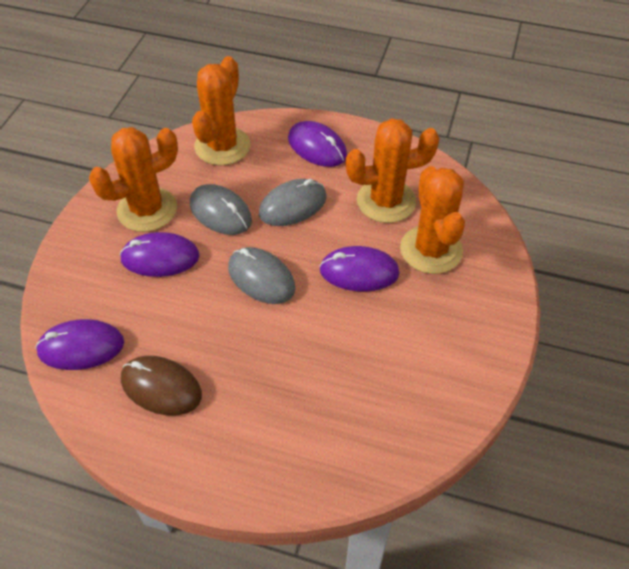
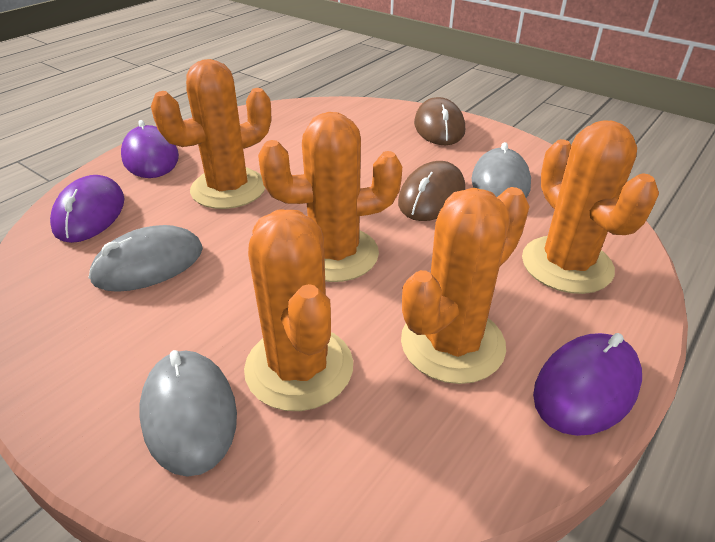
brown mouse: 1 -> 2
orange cactus: 4 -> 5
purple mouse: 4 -> 3

